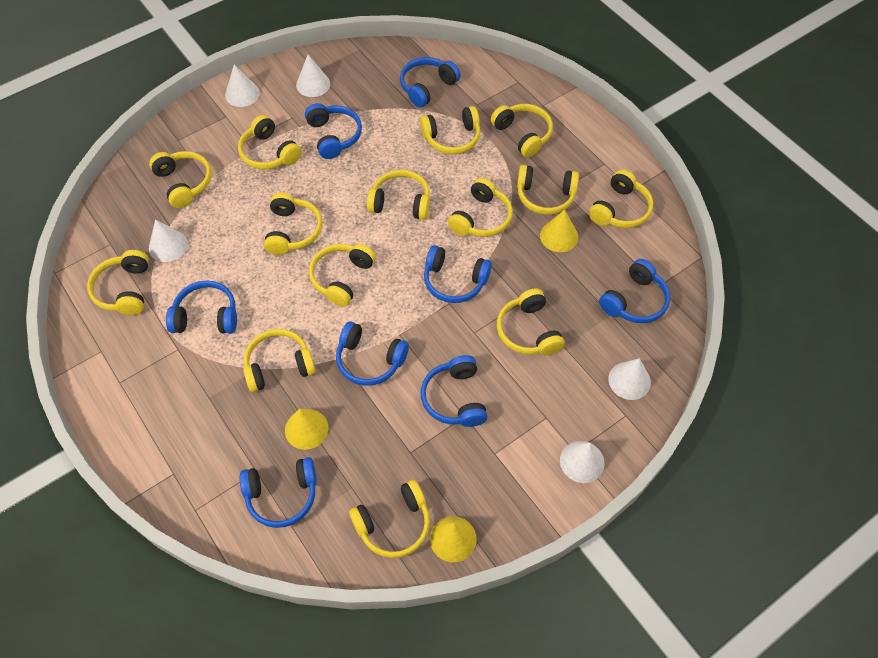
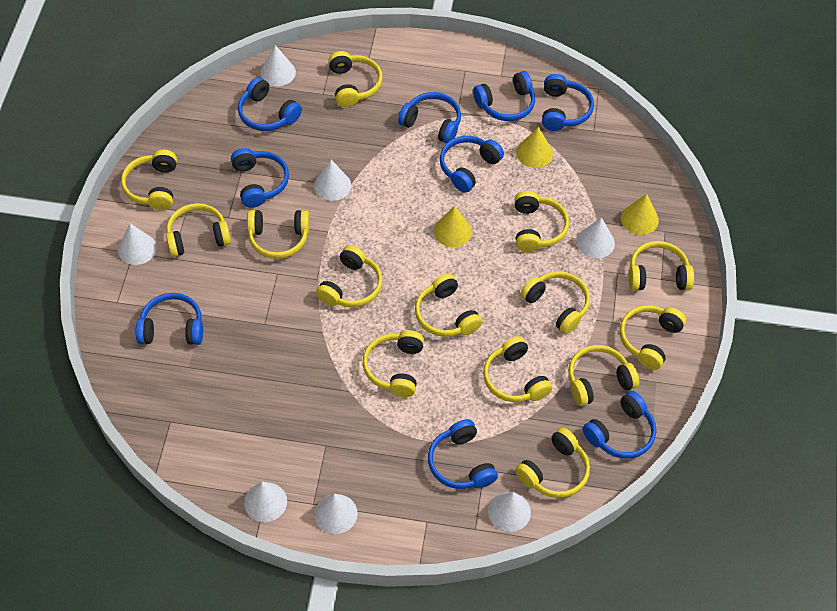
blue headphones: 8 -> 9
white cone: 5 -> 7

